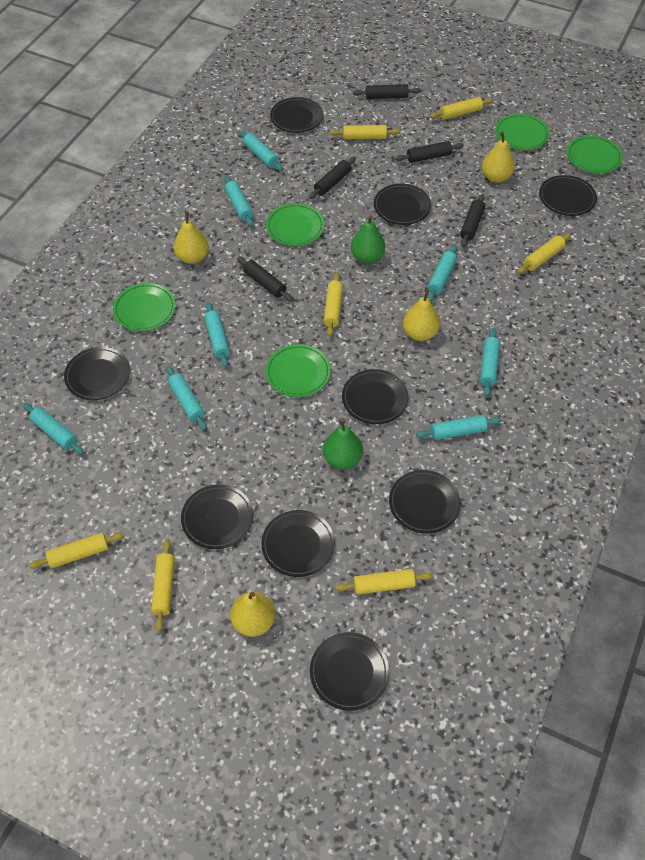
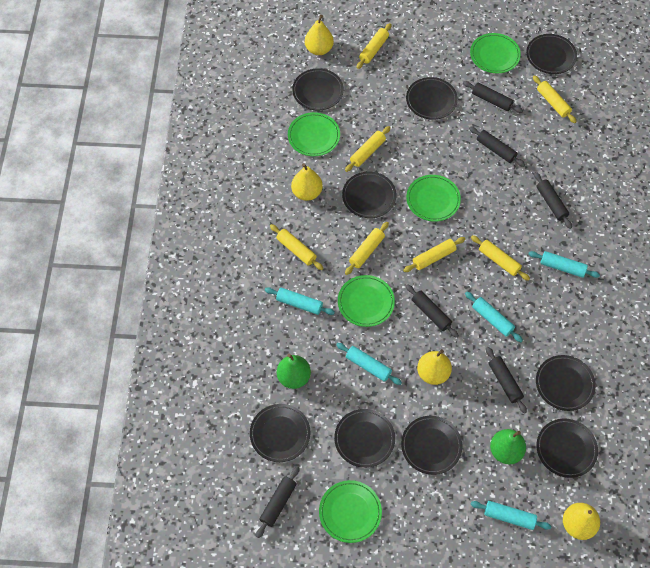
black rolling pin: 5 -> 6
turquoise rolling pin: 8 -> 5

